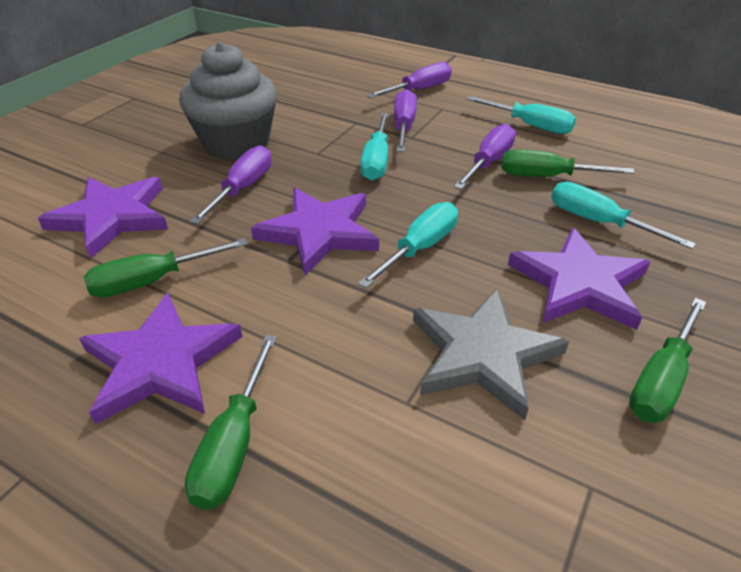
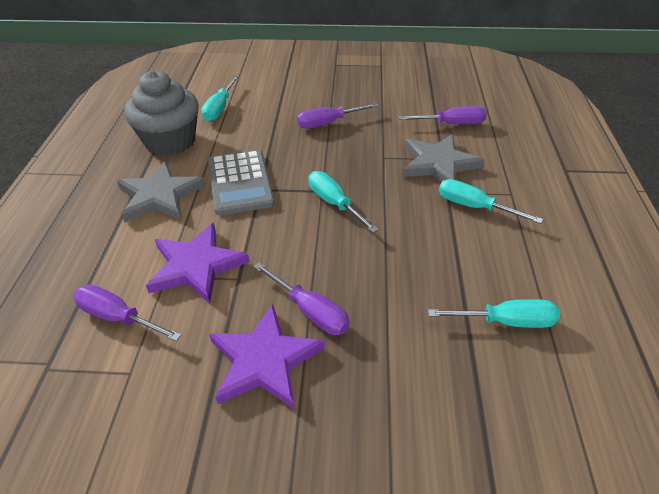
green screwdriver: 4 -> 0
grey calculator: 0 -> 1
grey star: 1 -> 2
purple star: 4 -> 2

